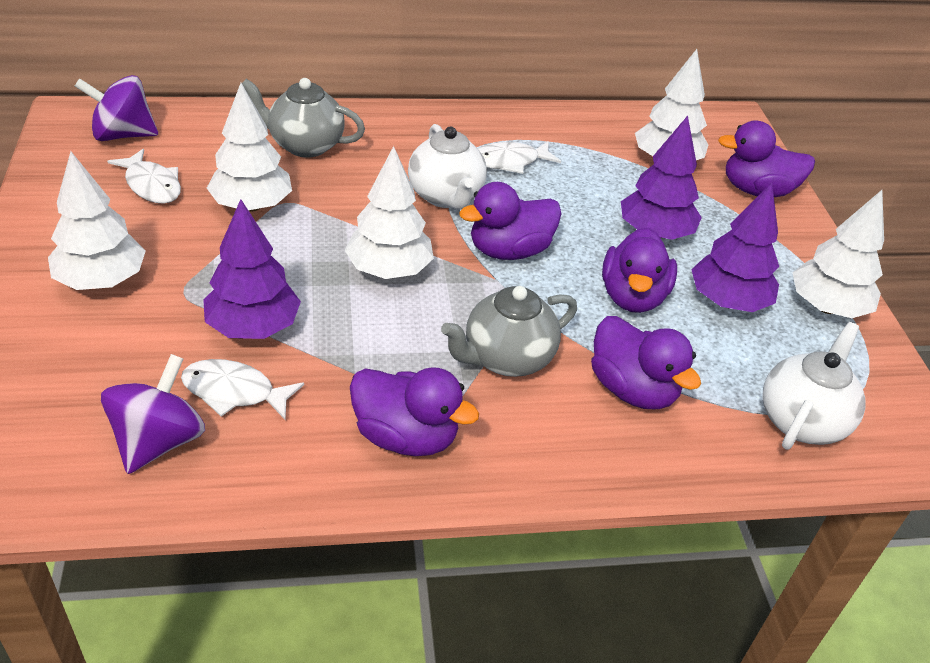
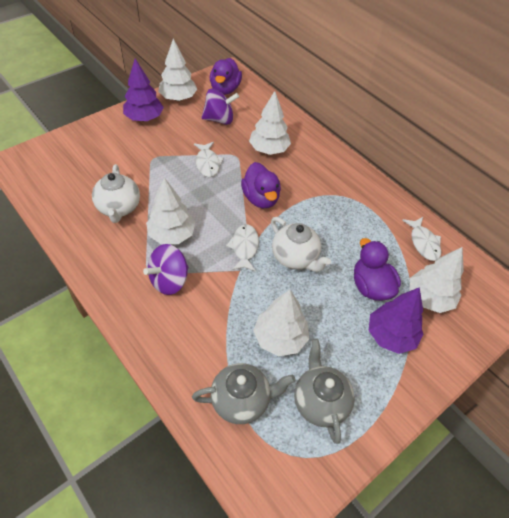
purple duck: 5 -> 3
purple tree: 3 -> 2

